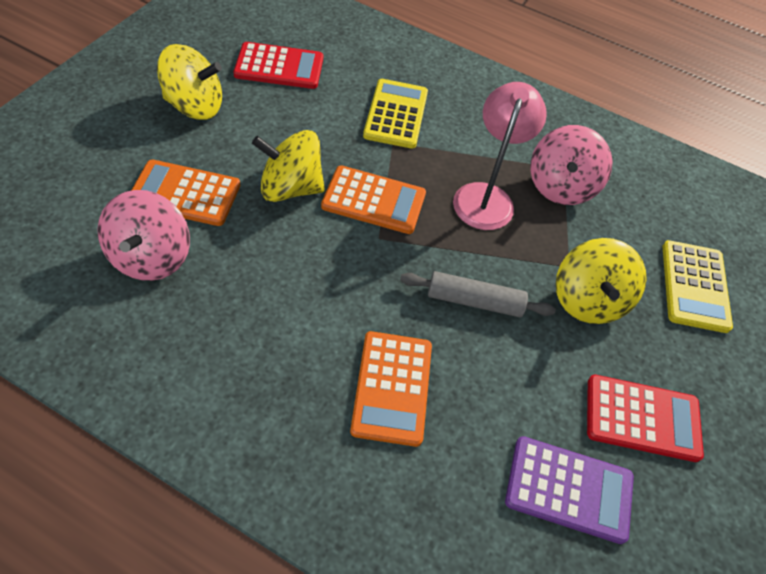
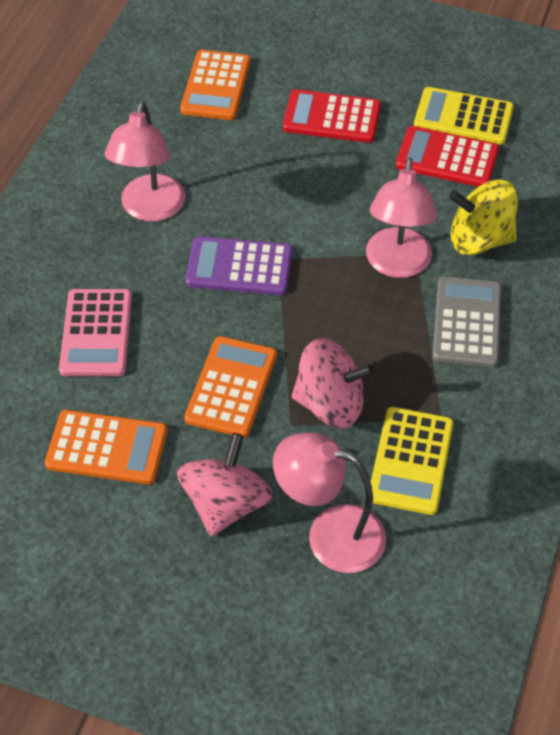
grey calculator: 0 -> 1
grey rolling pin: 1 -> 0
pink calculator: 0 -> 1
pink lamp: 1 -> 3
yellow spinning top: 3 -> 1

